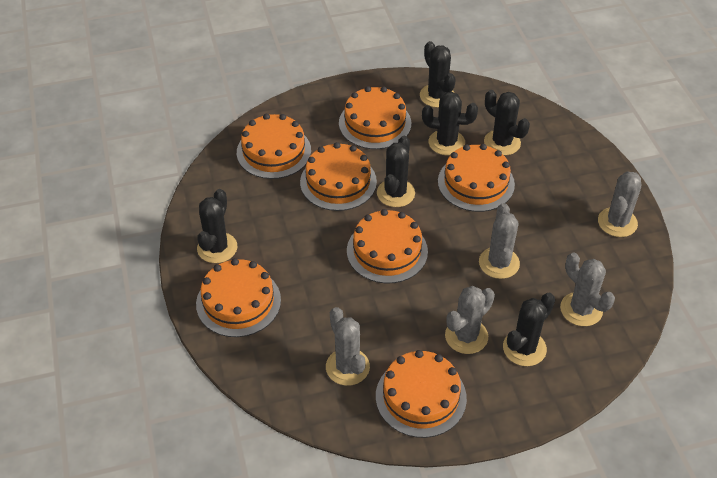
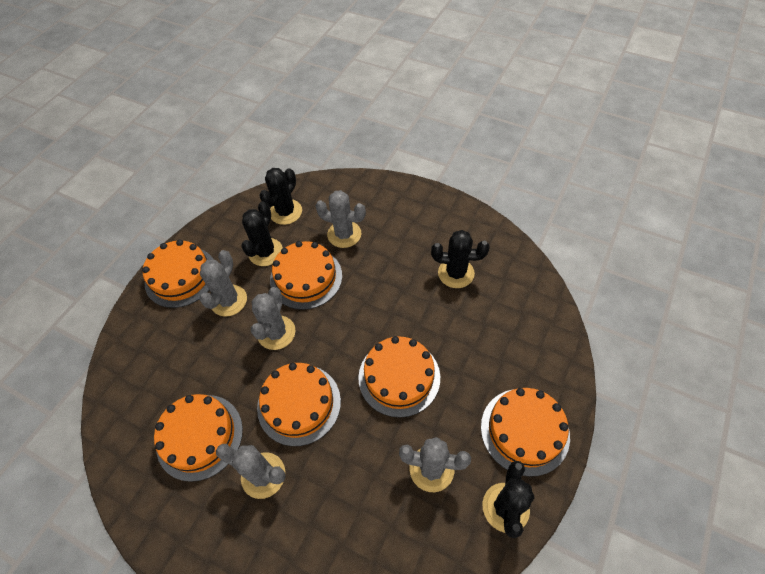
black cactus: 6 -> 4
orange cake: 7 -> 6

